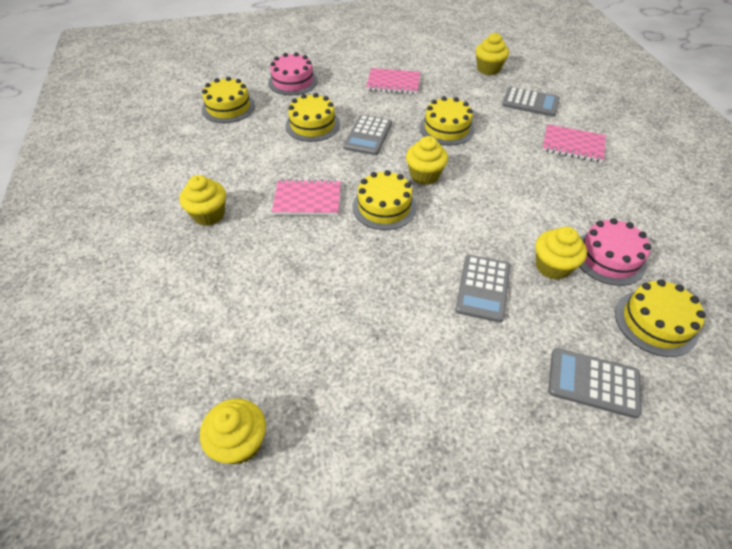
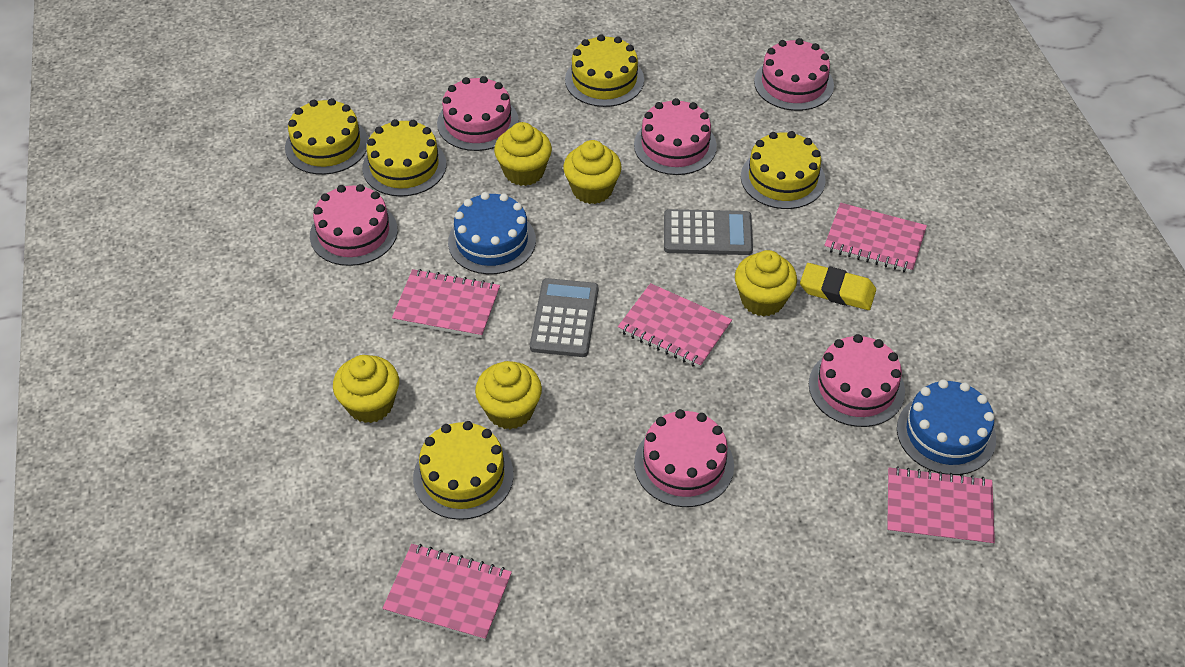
blue cake: 0 -> 2
grey calculator: 4 -> 2
pink cake: 2 -> 6
pink notebook: 3 -> 5
yellow eraser: 0 -> 1

